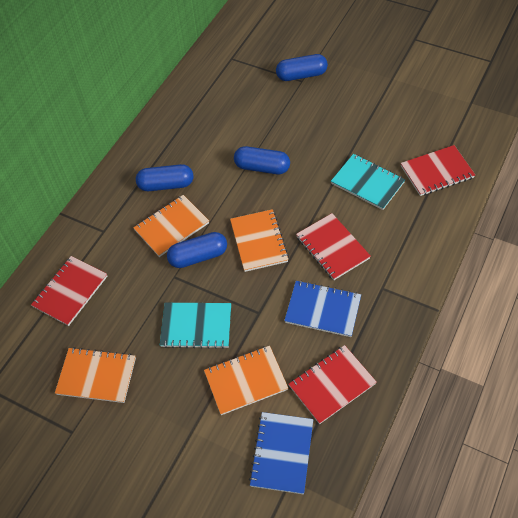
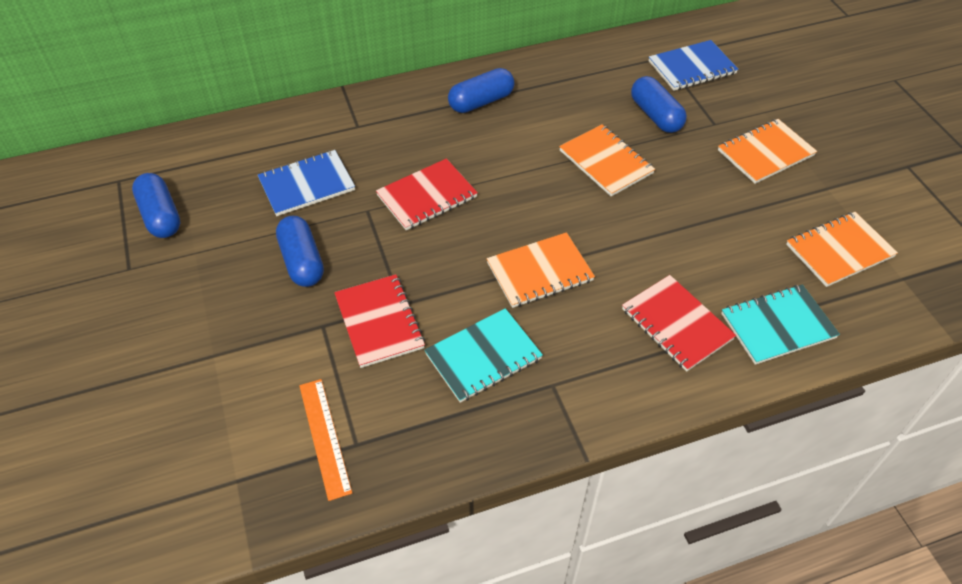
orange ruler: 0 -> 1
red notebook: 4 -> 3

